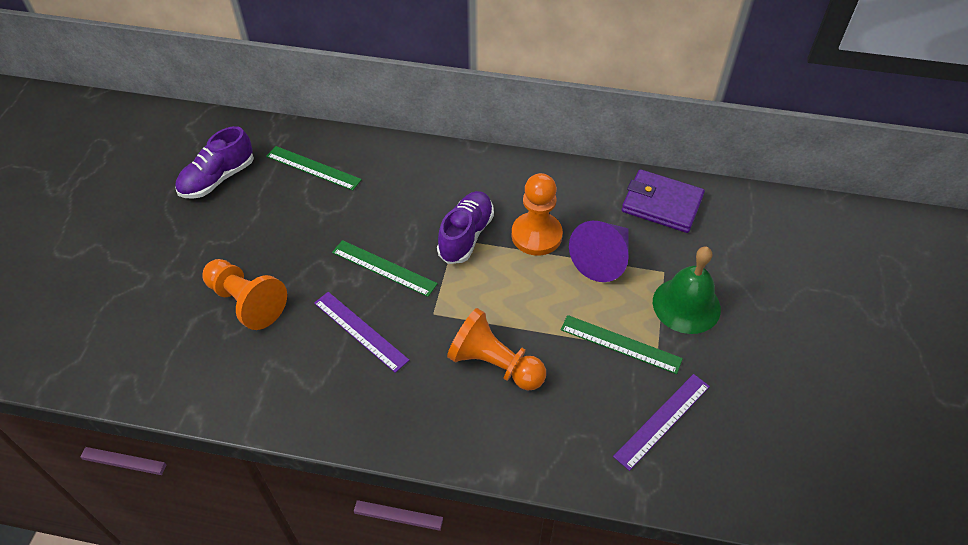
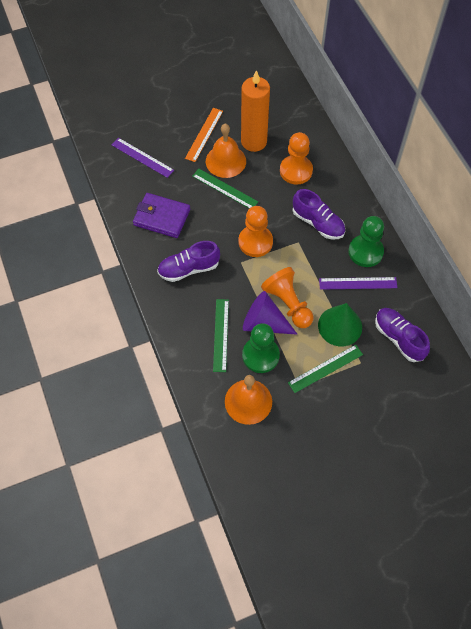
green bell: 1 -> 0
green cone: 0 -> 1
green pawn: 0 -> 2
orange bell: 0 -> 2
orange candle: 0 -> 1
orange ruler: 0 -> 1
purple shoe: 2 -> 3

